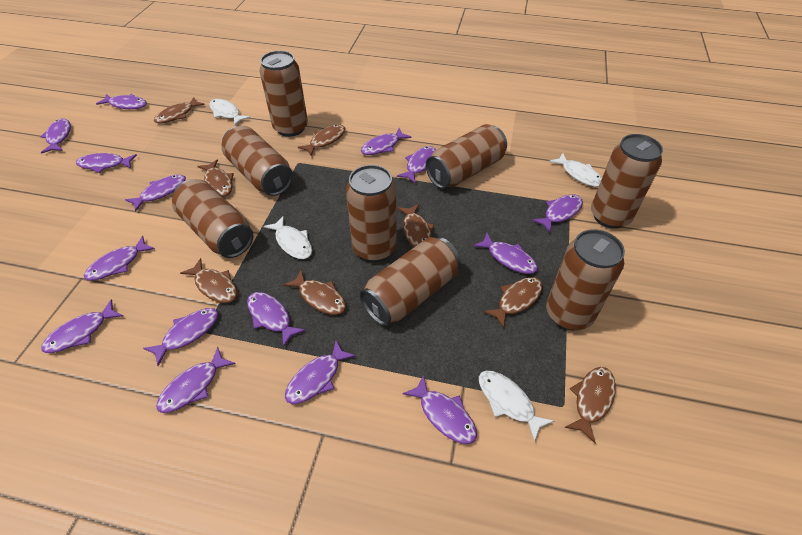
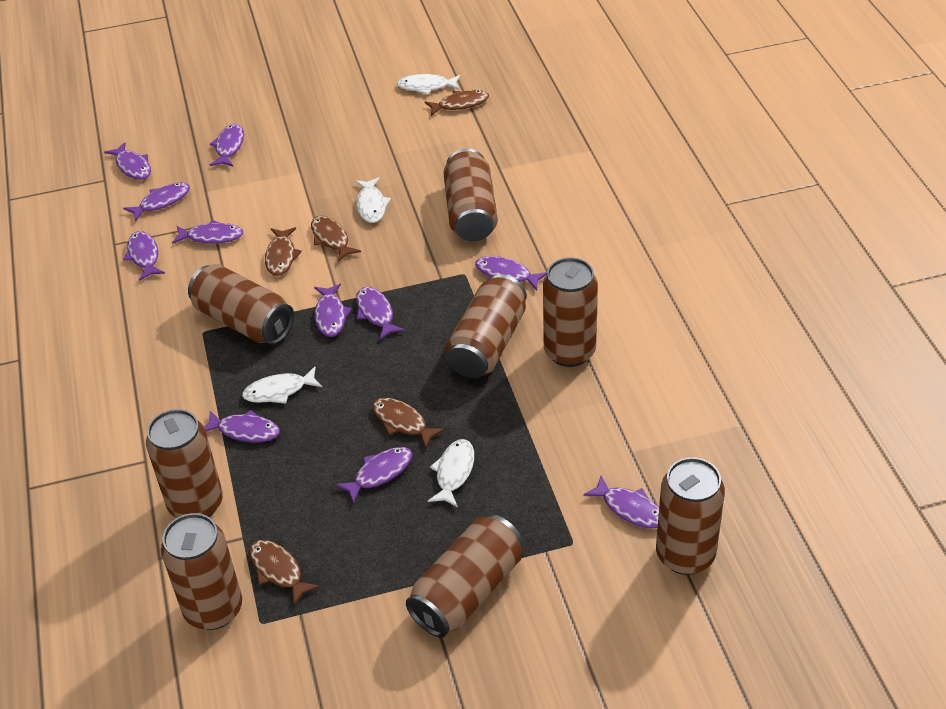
brown fish: 8 -> 5
purple fish: 15 -> 11

